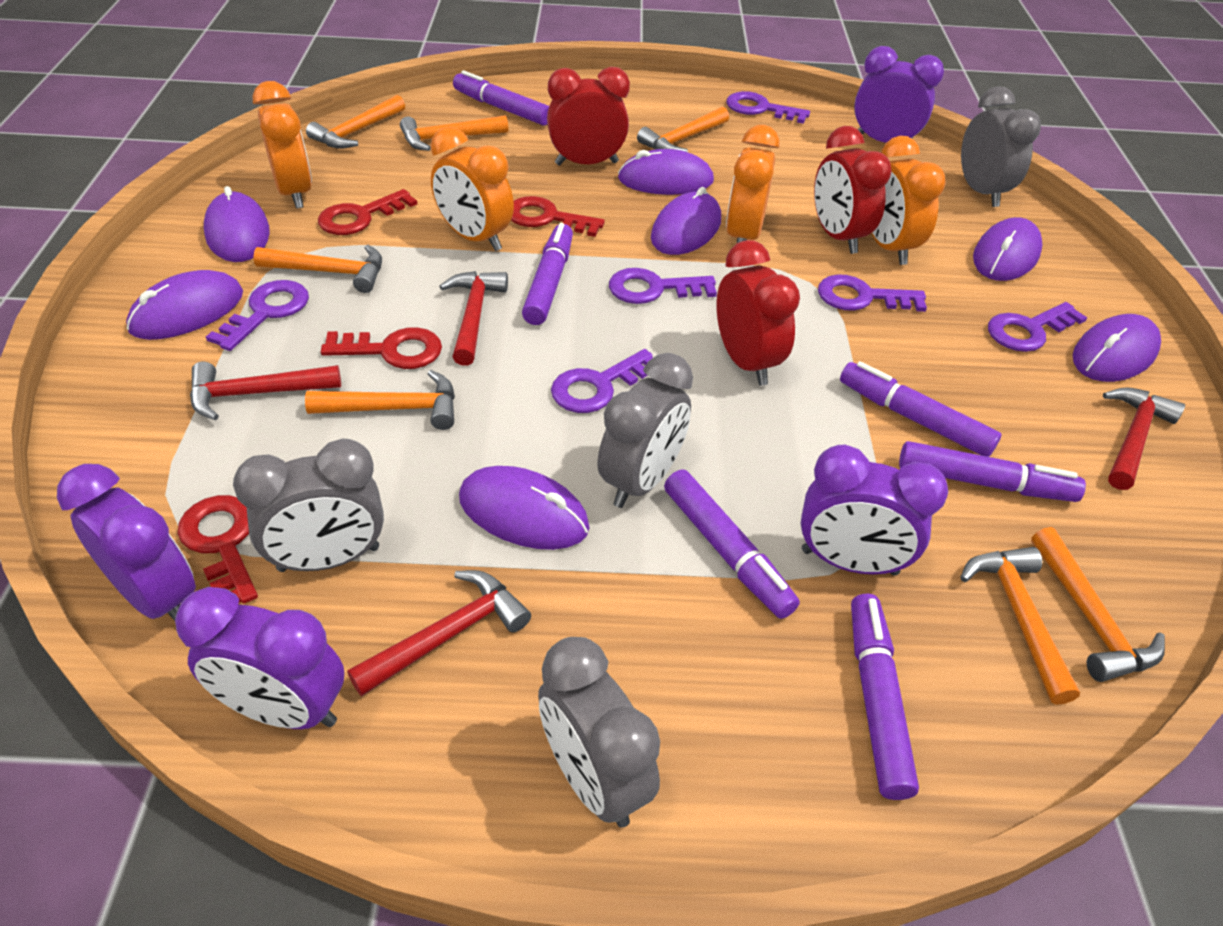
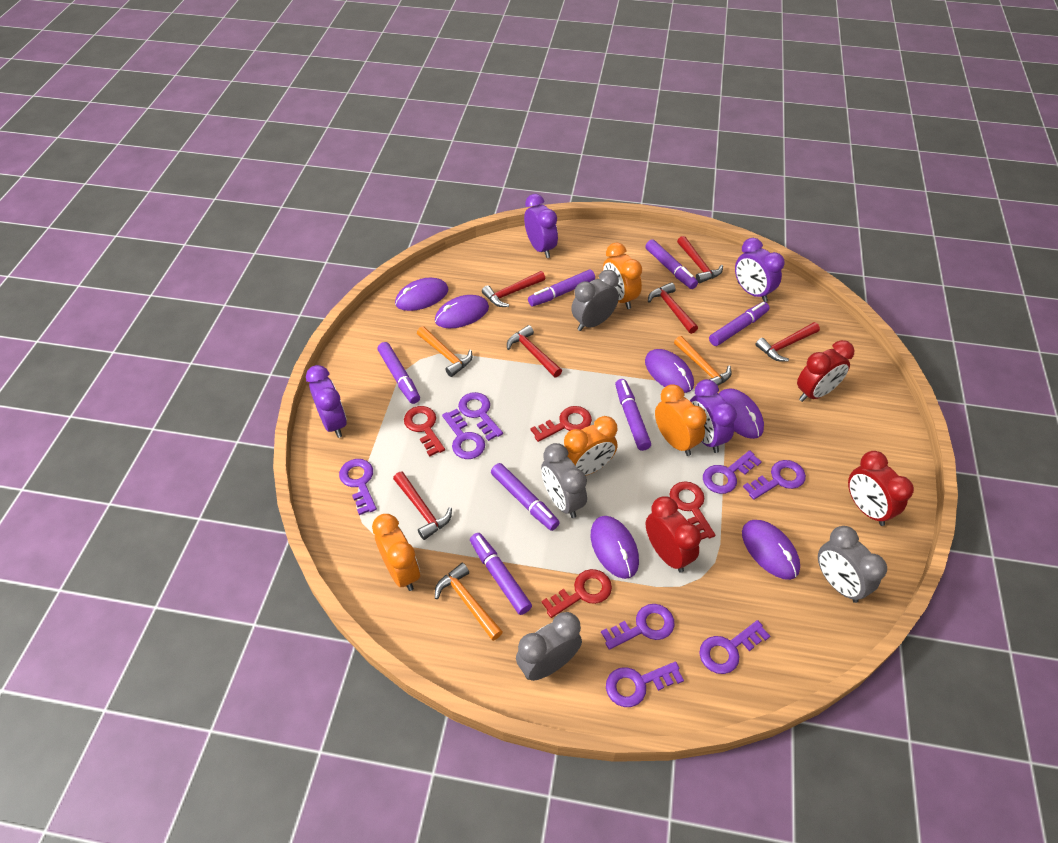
orange hammer: 7 -> 3
purple key: 6 -> 8
purple marker: 6 -> 7
purple mouse: 7 -> 6
red hammer: 4 -> 6

